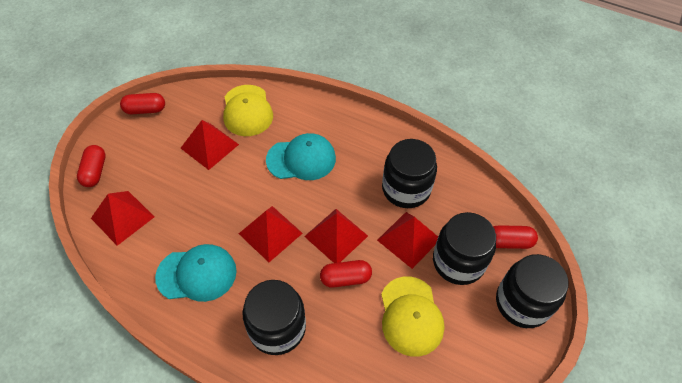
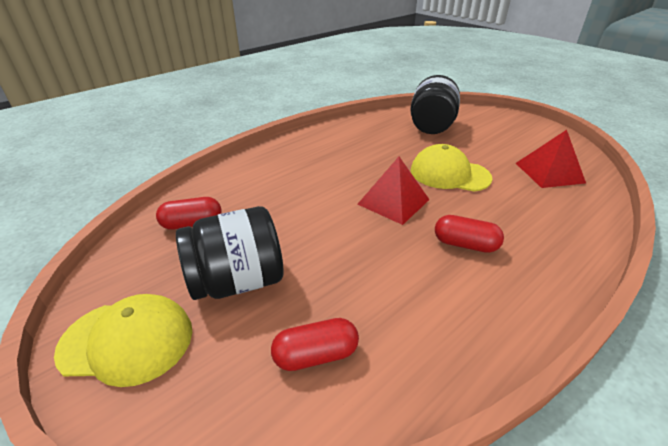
black jar: 4 -> 2
red capsule: 4 -> 3
red pyramid: 5 -> 2
turquoise cap: 2 -> 0

